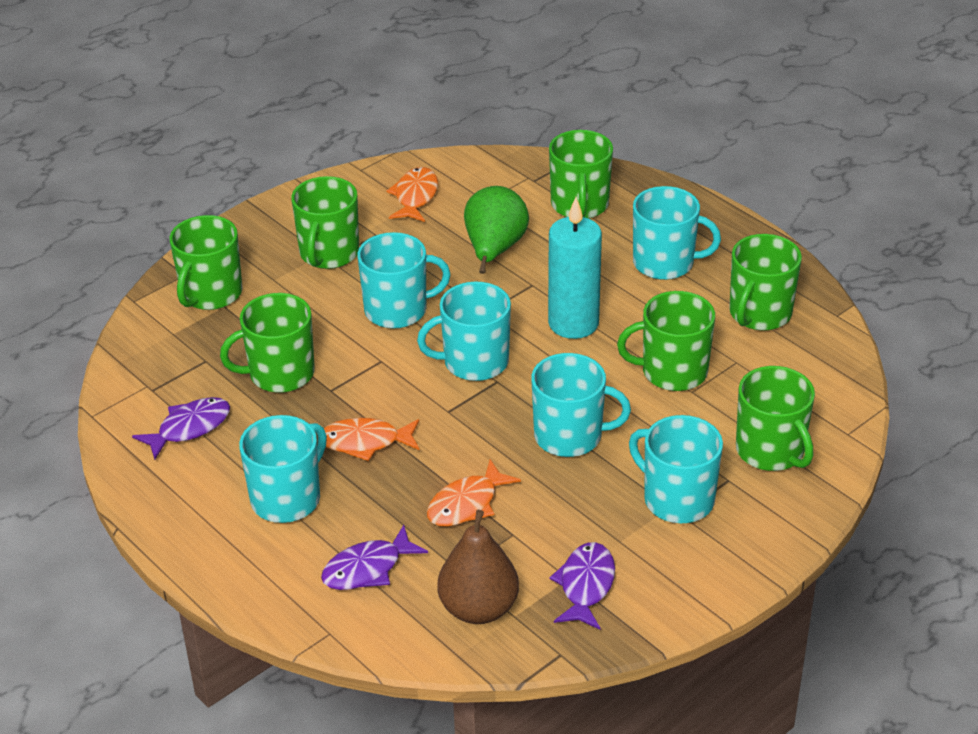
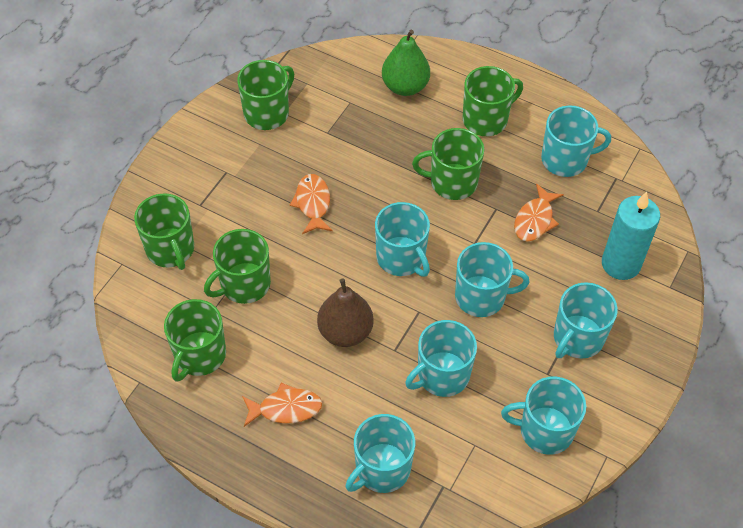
green mug: 7 -> 6
purple fish: 3 -> 0
turquoise mug: 6 -> 7

